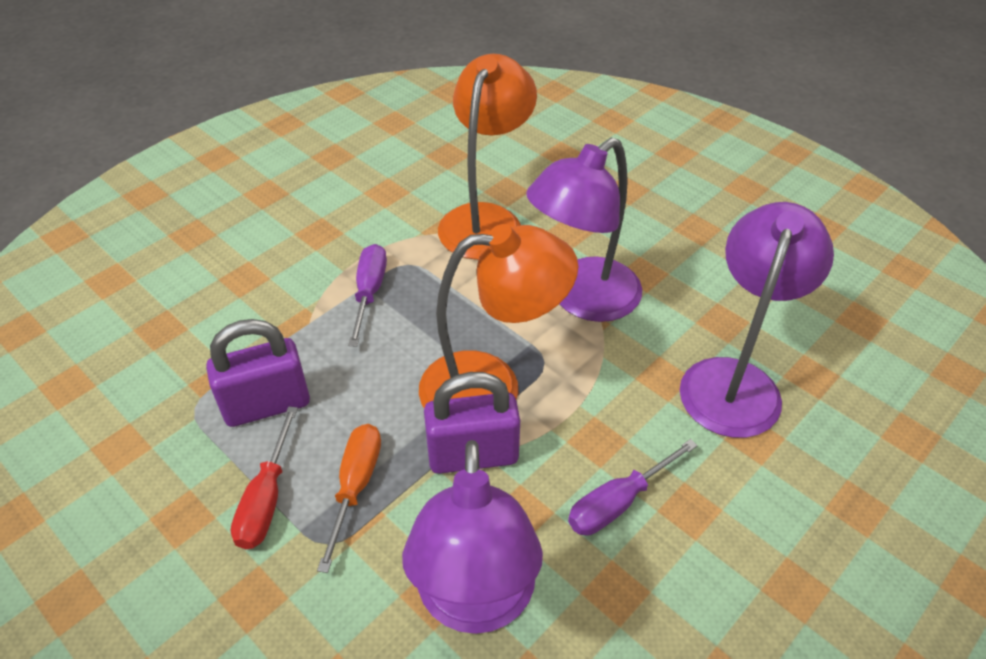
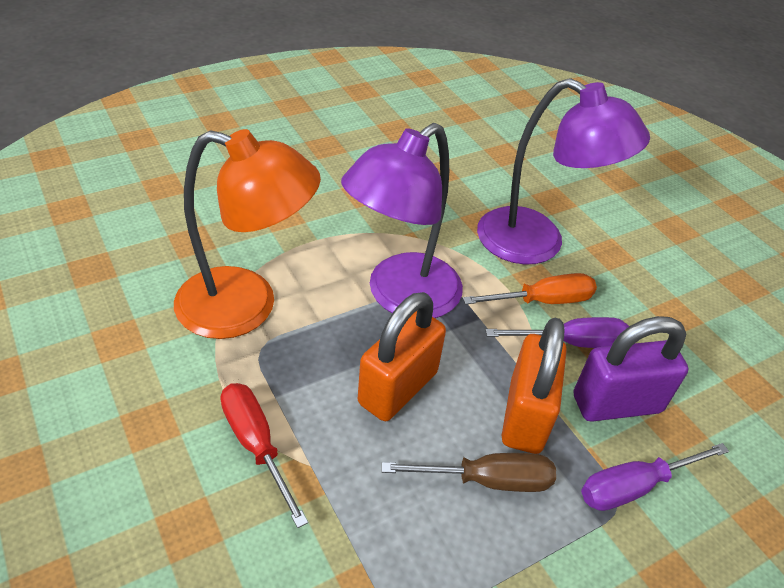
brown screwdriver: 0 -> 1
orange lamp: 2 -> 1
orange padlock: 0 -> 2
purple lamp: 3 -> 2
purple padlock: 2 -> 1

